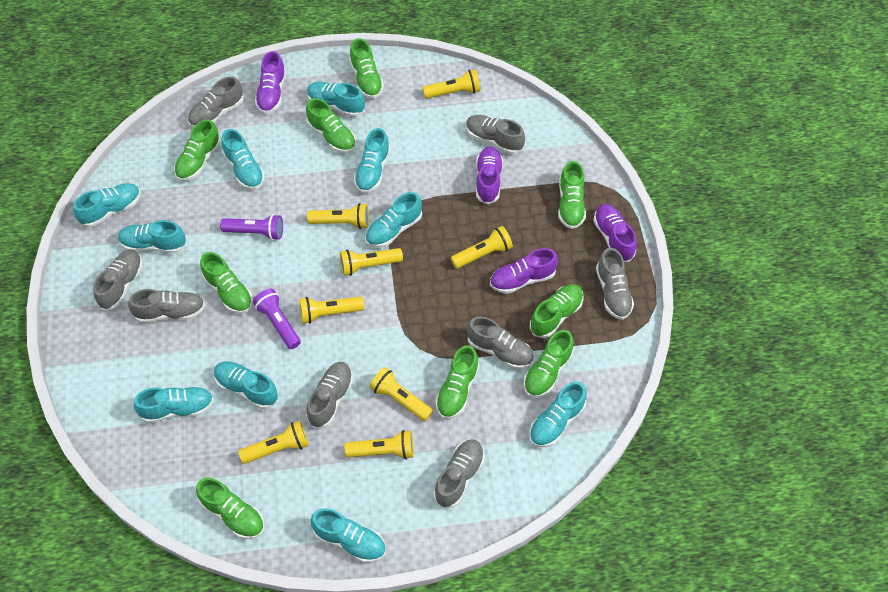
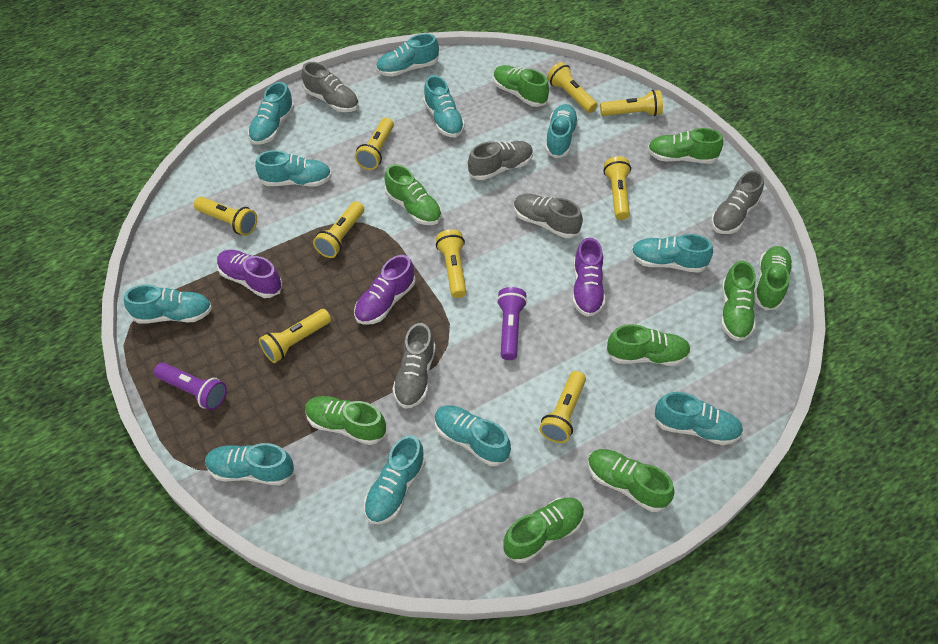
grey shoe: 8 -> 5
purple shoe: 4 -> 3
turquoise shoe: 10 -> 11
yellow flashlight: 8 -> 9

